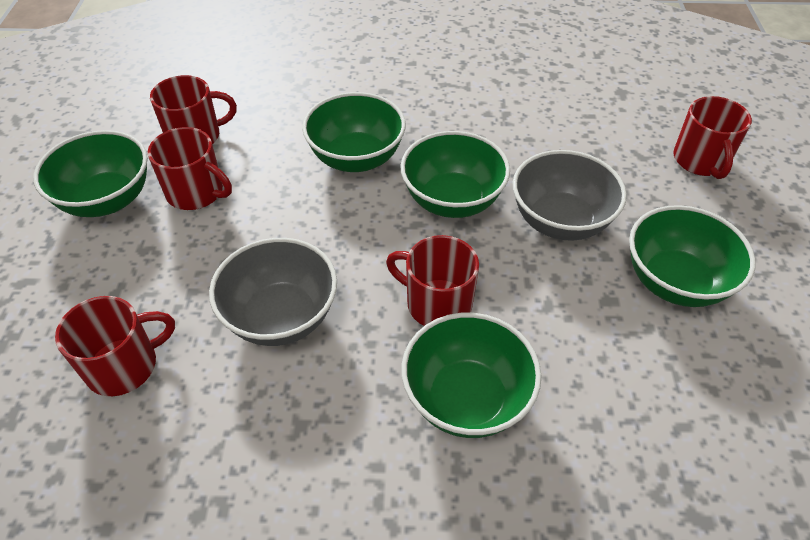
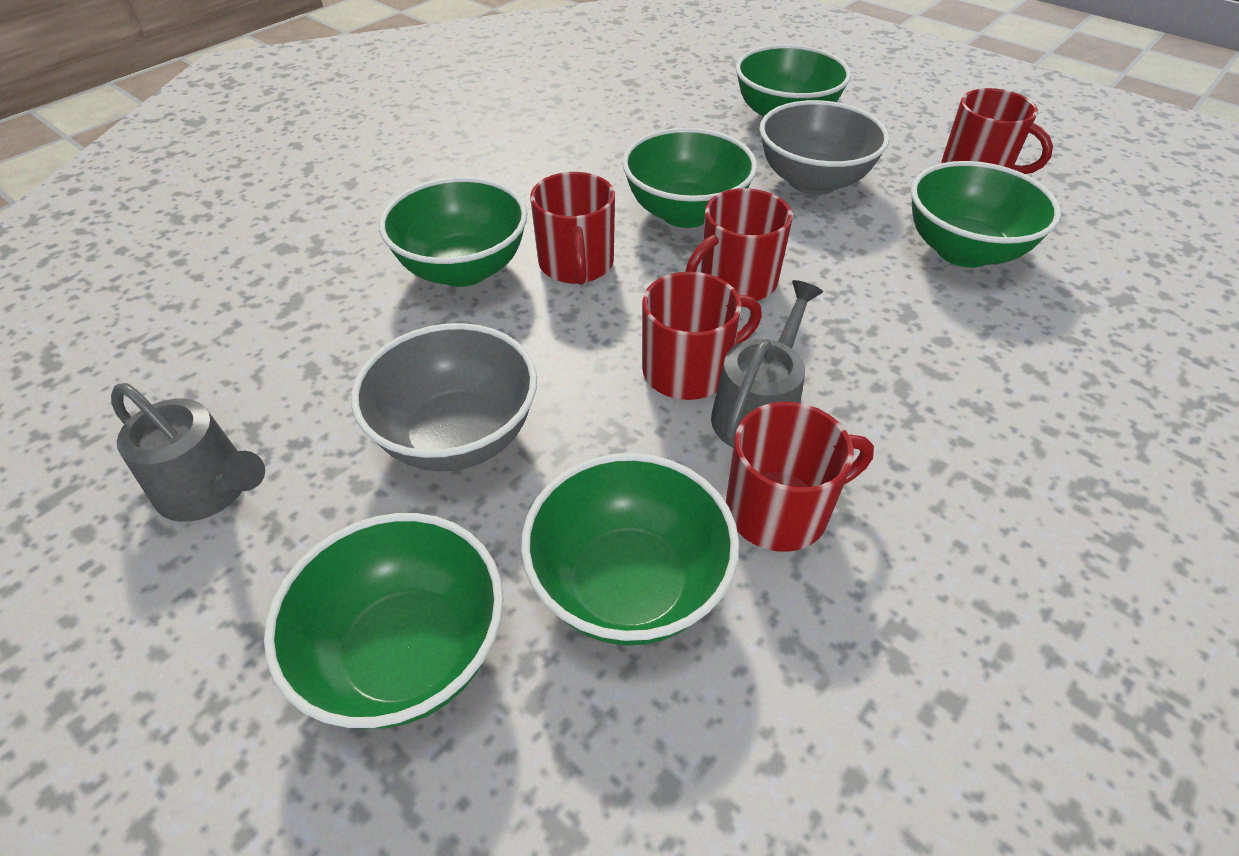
green bowl: 5 -> 6
grey watering can: 0 -> 2

